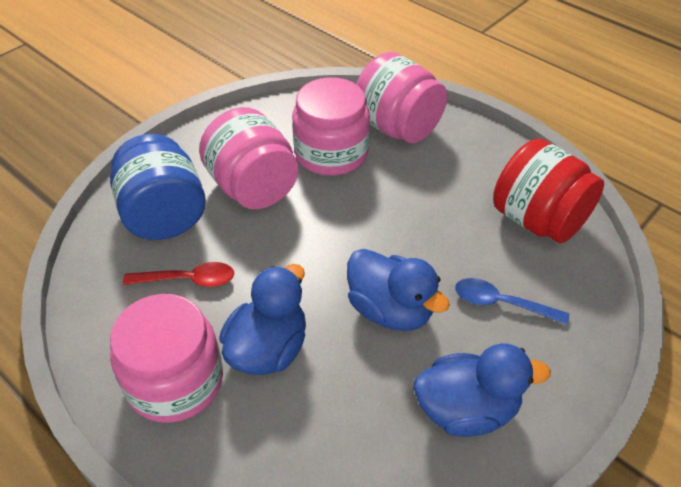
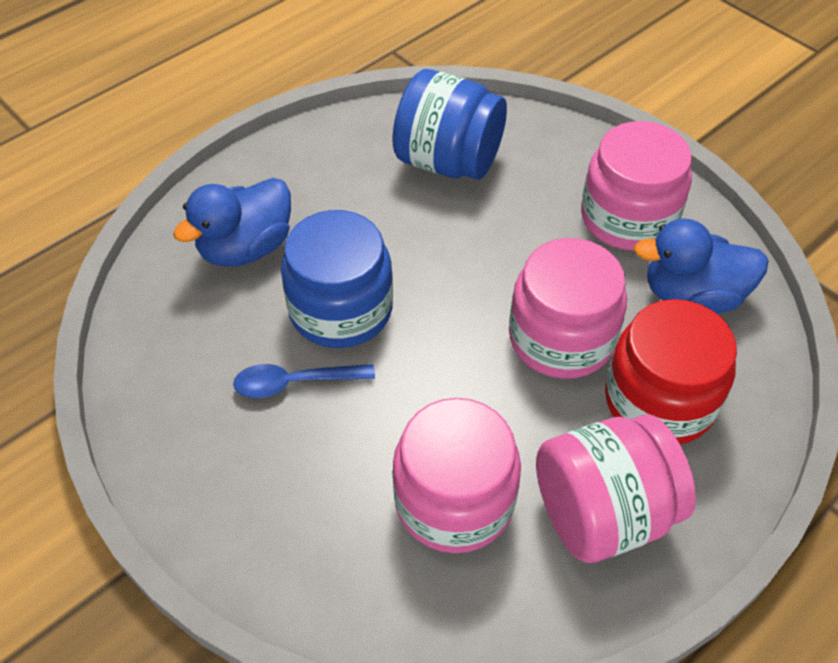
blue duck: 3 -> 2
blue jar: 1 -> 2
red spoon: 1 -> 0

